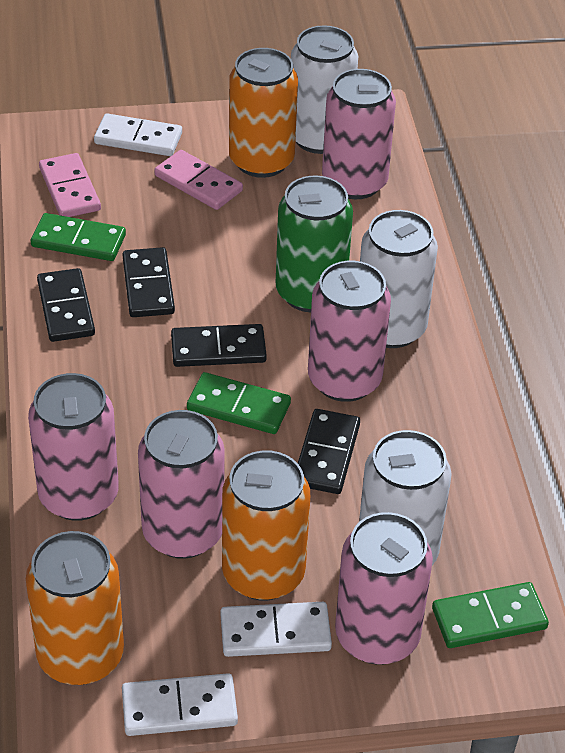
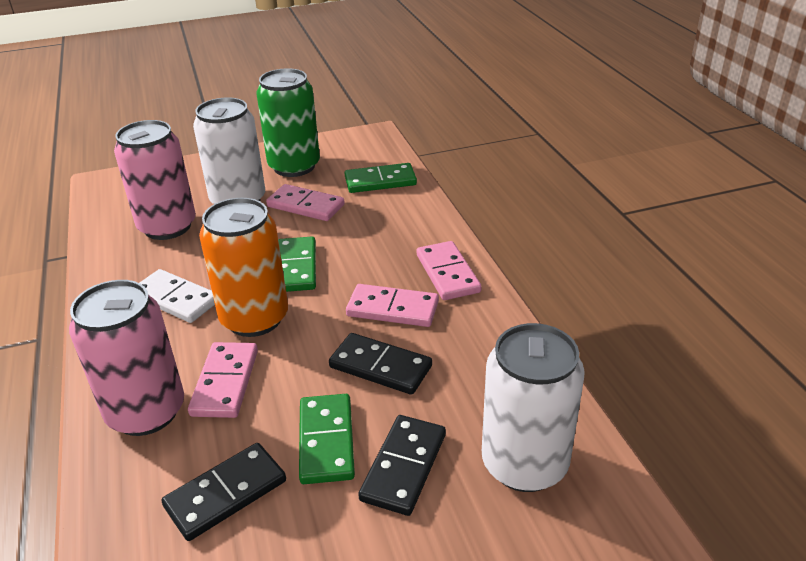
black domino: 4 -> 3
orange can: 3 -> 1
pink can: 5 -> 2
pink domino: 2 -> 4
white can: 3 -> 2
white domino: 3 -> 1

